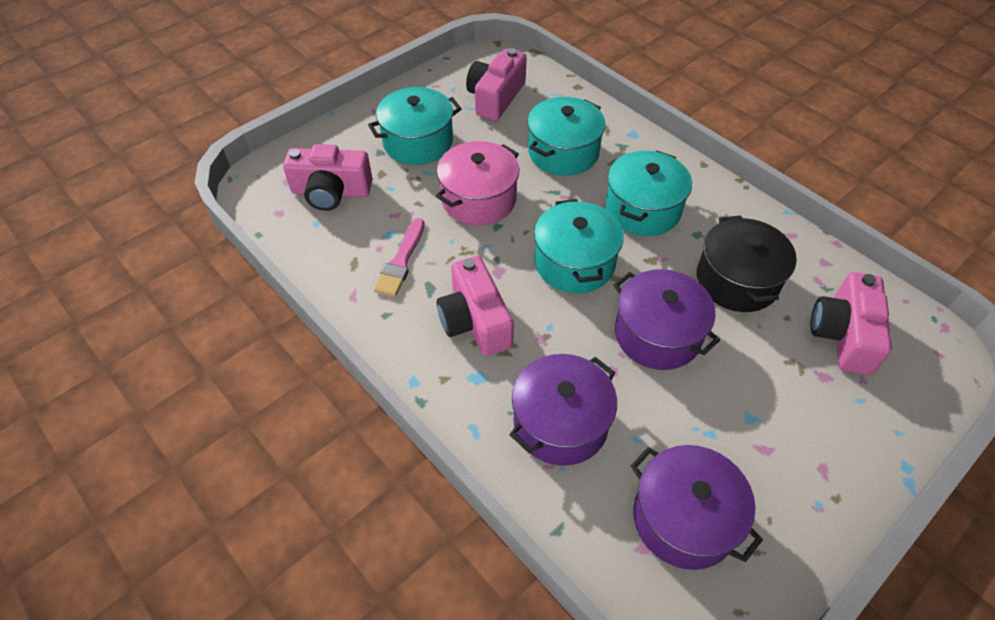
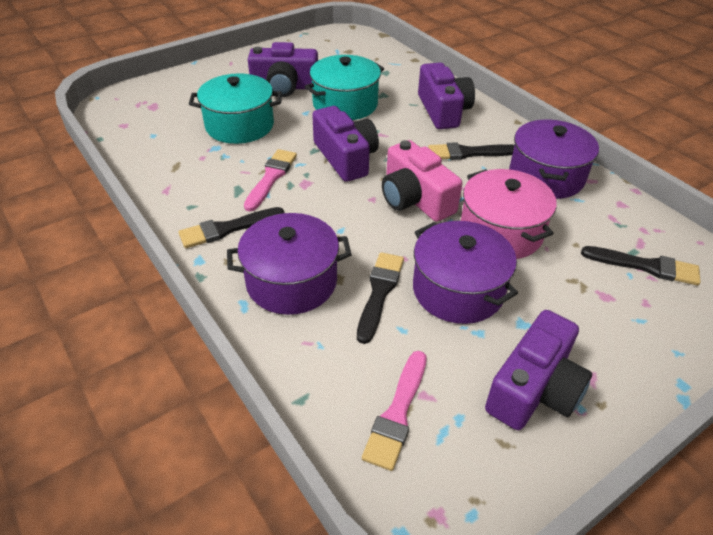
black brush: 0 -> 4
black pot: 1 -> 0
pink brush: 1 -> 2
pink camera: 4 -> 1
purple camera: 0 -> 4
turquoise pot: 4 -> 2

